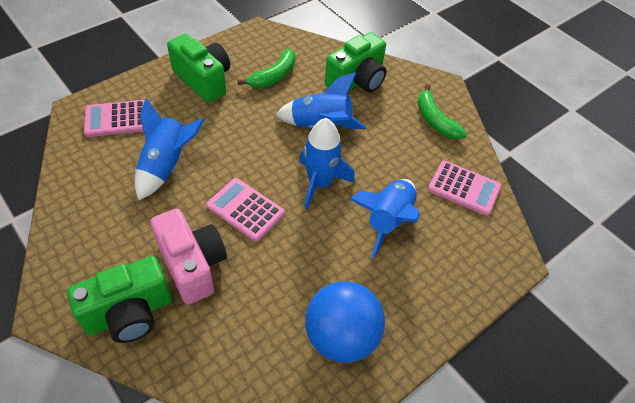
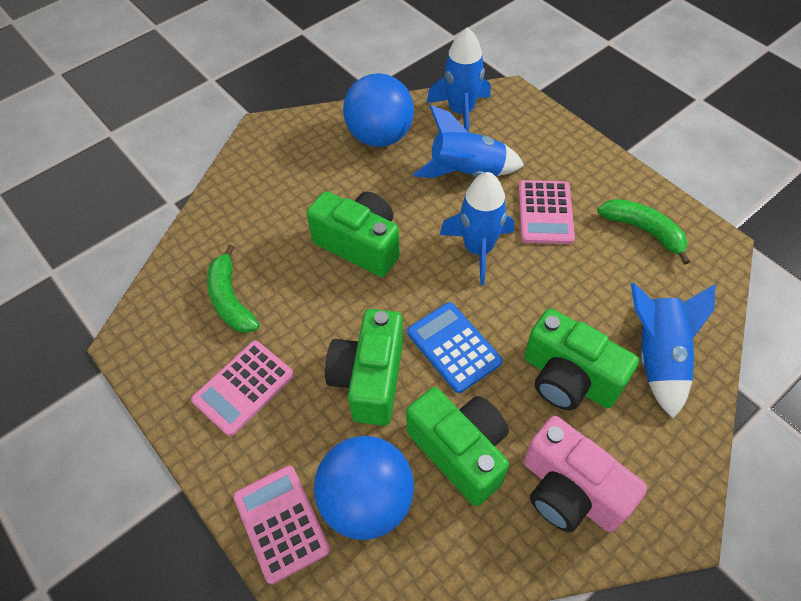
blue ball: 1 -> 2
blue calculator: 0 -> 1
green camera: 3 -> 4

